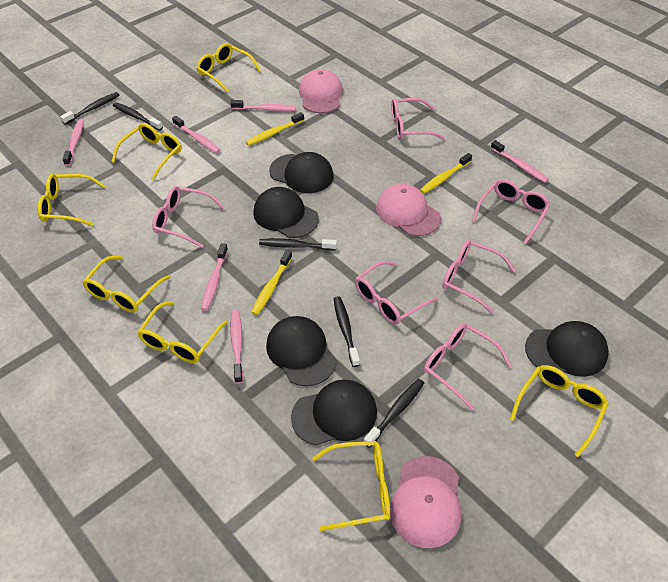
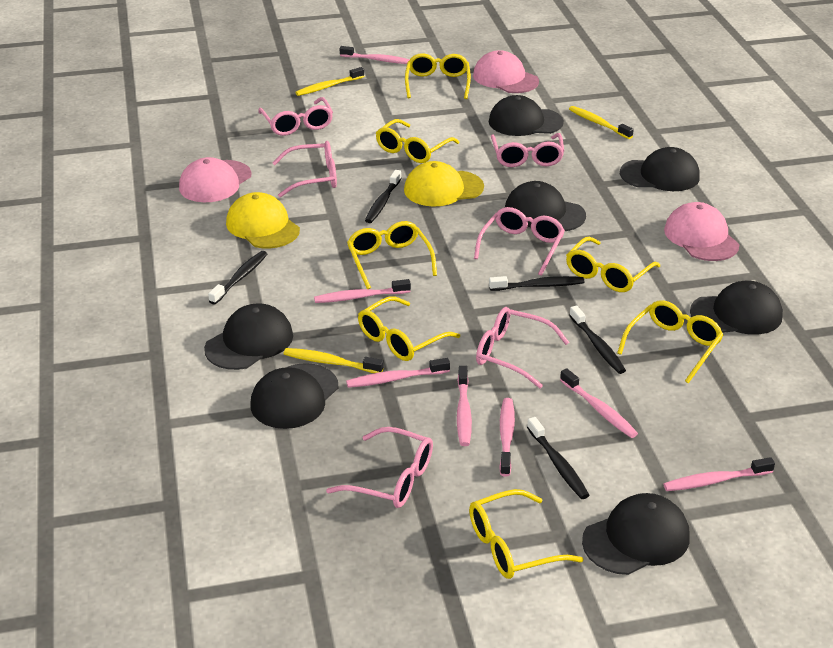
black cap: 5 -> 7
pink toothbrush: 6 -> 7
yellow cap: 0 -> 2

